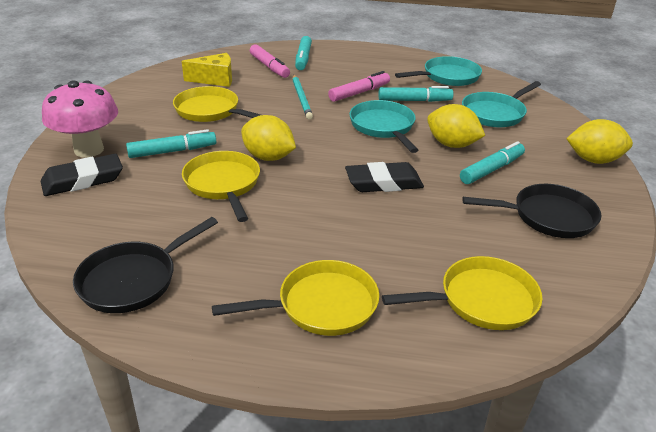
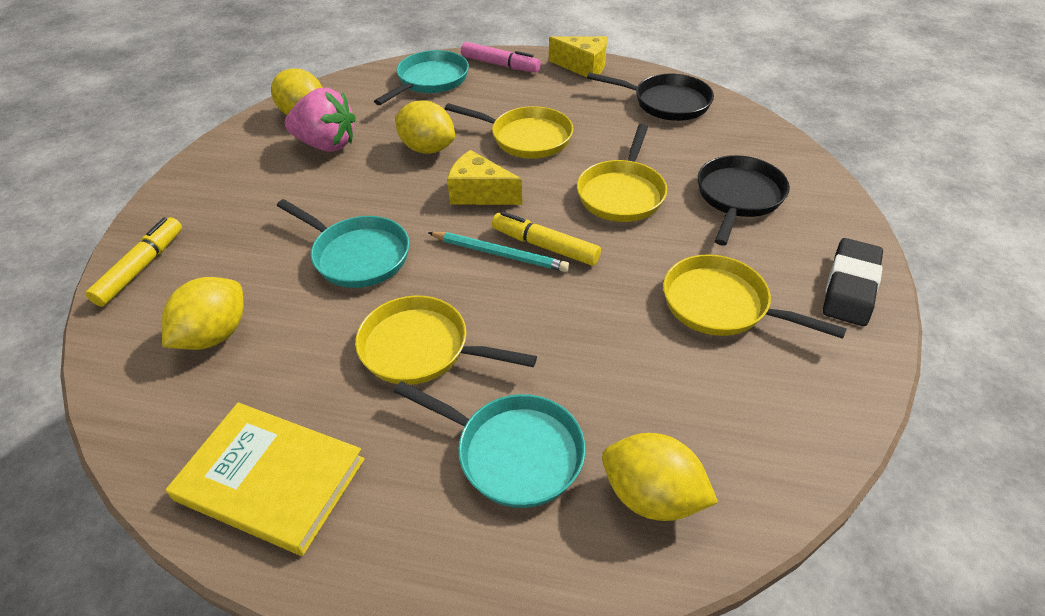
black eraser: 2 -> 1
pink marker: 2 -> 1
pink mushroom: 1 -> 0
pink strawberry: 0 -> 1
turquoise marker: 4 -> 0
yellow book: 0 -> 1
yellow cheese: 1 -> 2
yellow lemon: 3 -> 4
yellow marker: 0 -> 2

